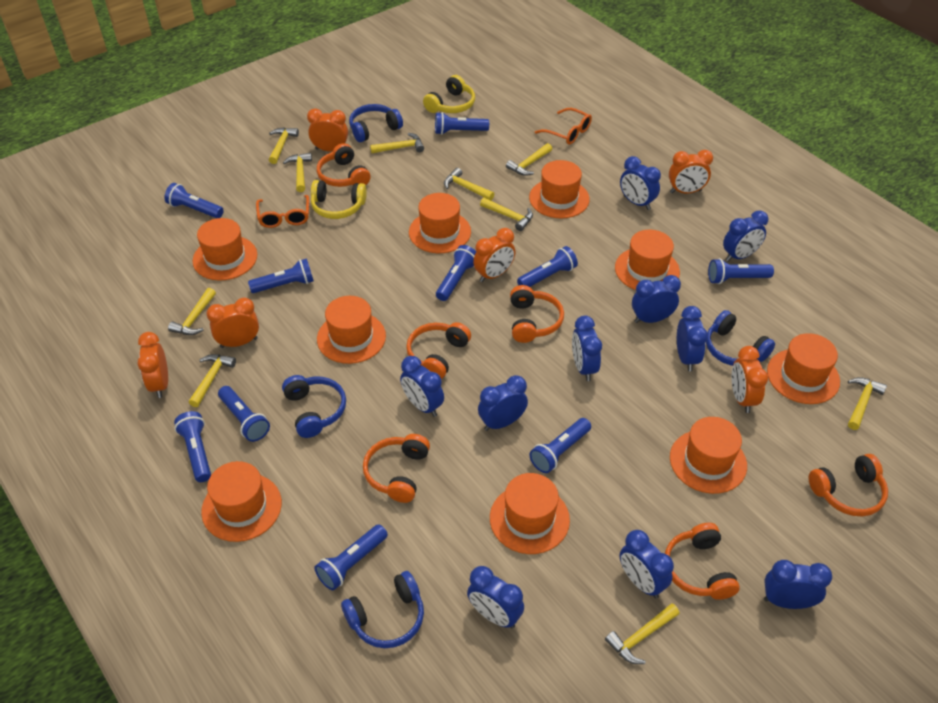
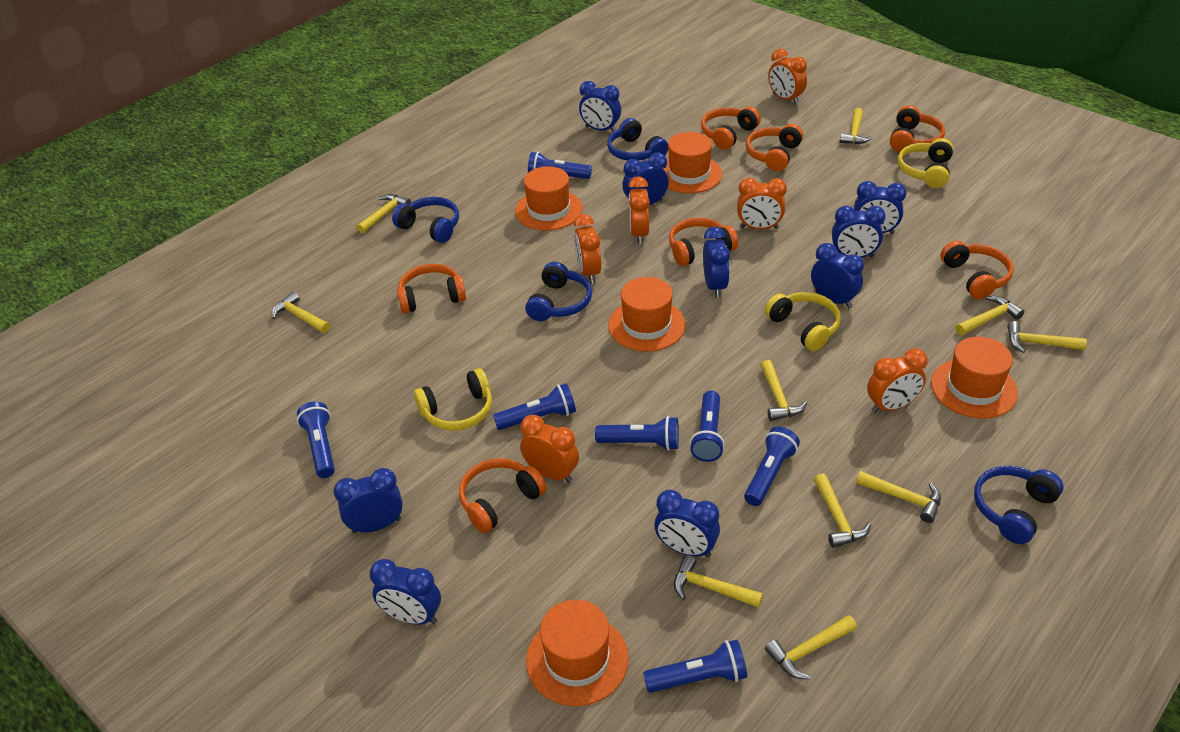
blue clock: 10 -> 9
blue flashlight: 10 -> 7
orange glasses: 2 -> 0
orange hat: 9 -> 5
orange headphones: 6 -> 7
yellow headphones: 2 -> 3

